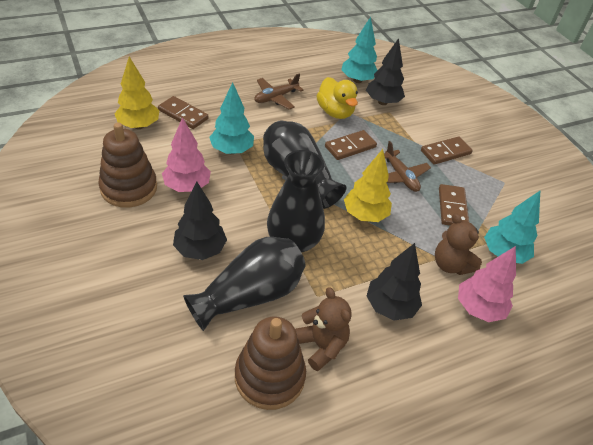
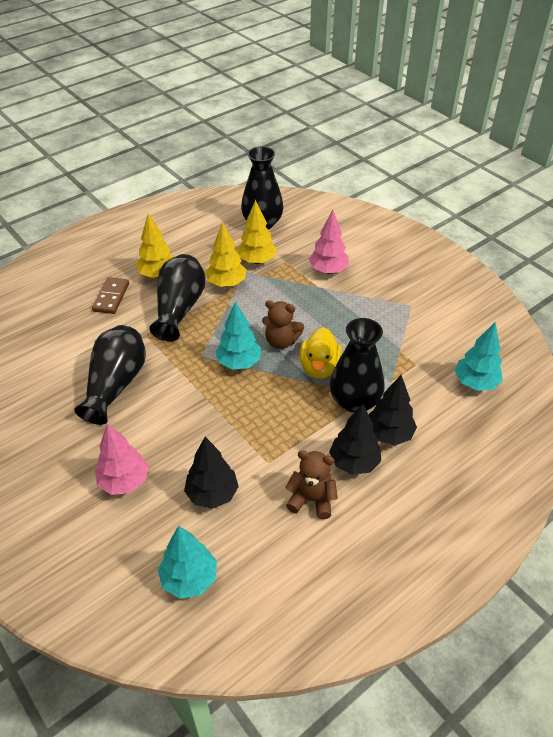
black vase: 3 -> 4
brown domino: 4 -> 1
brown plane: 2 -> 0
brown stacking toy: 2 -> 0
yellow tree: 2 -> 3

